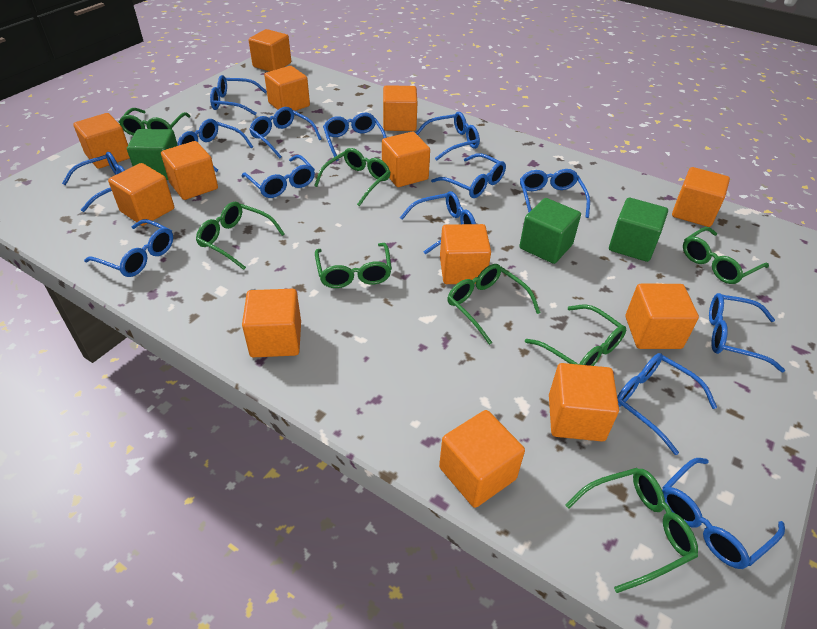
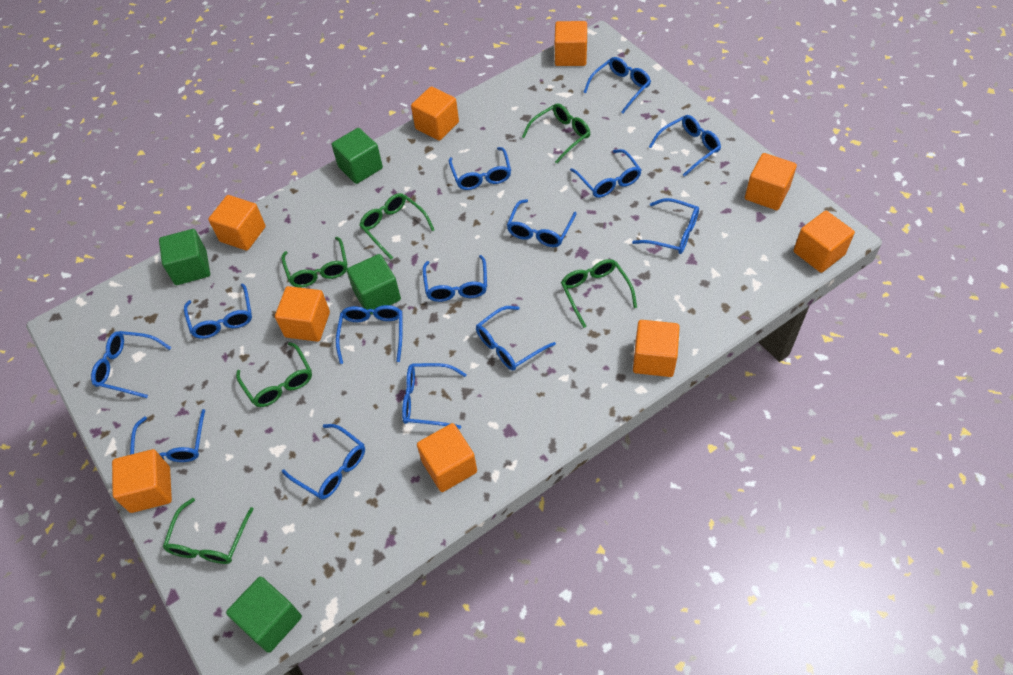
green cube: 3 -> 4
green glasses: 8 -> 6
orange cube: 13 -> 9

